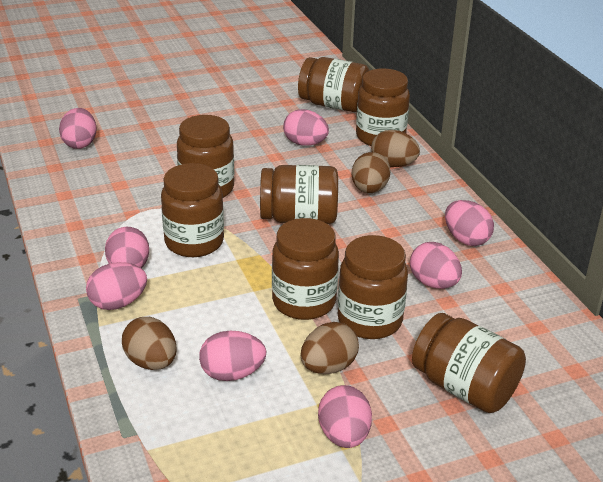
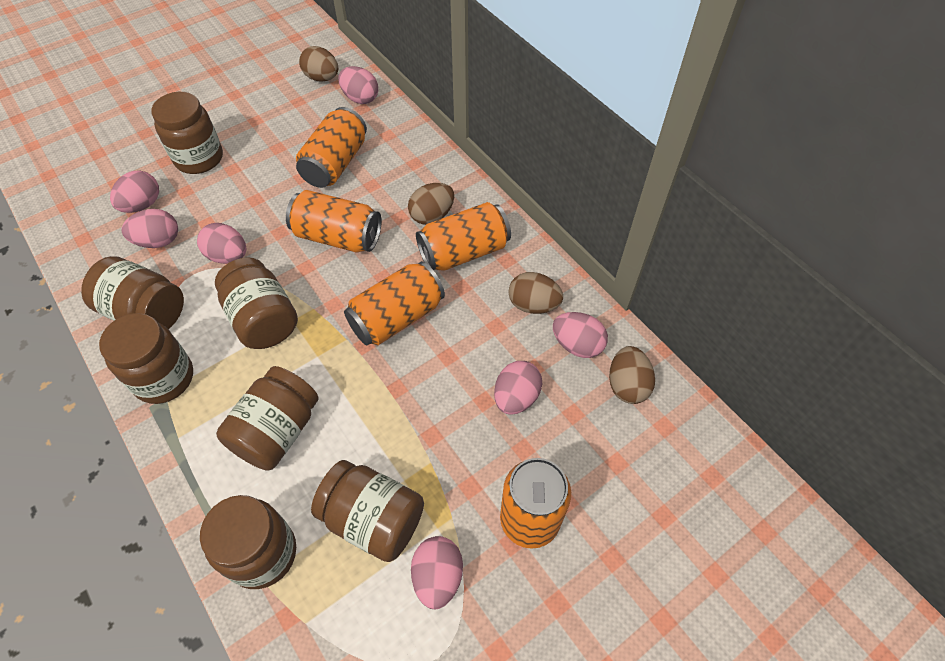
brown jar: 8 -> 7
orange can: 0 -> 5
pink egg: 8 -> 7

